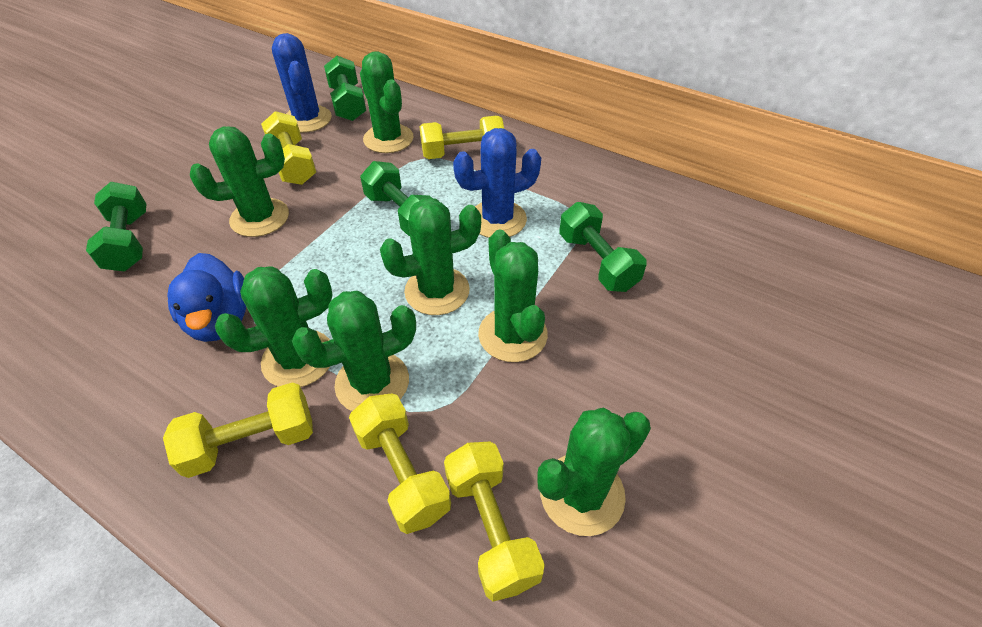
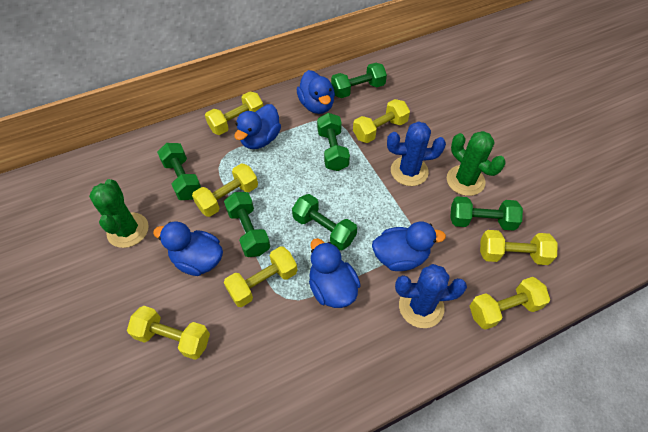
blue duck: 1 -> 5
green cactus: 7 -> 2
green dumbbell: 4 -> 6
yellow dumbbell: 5 -> 7

